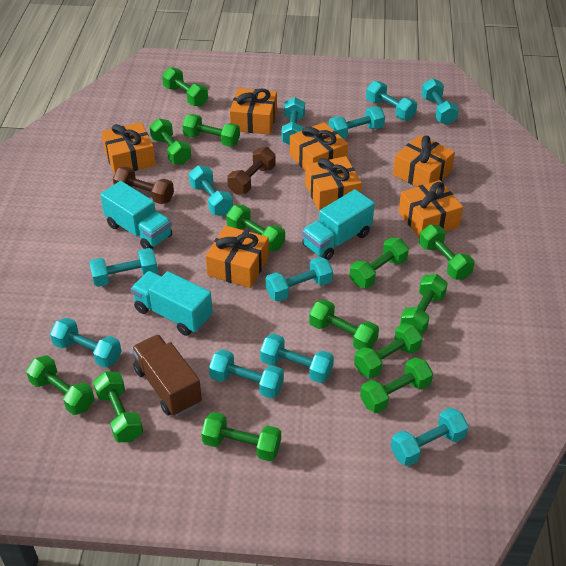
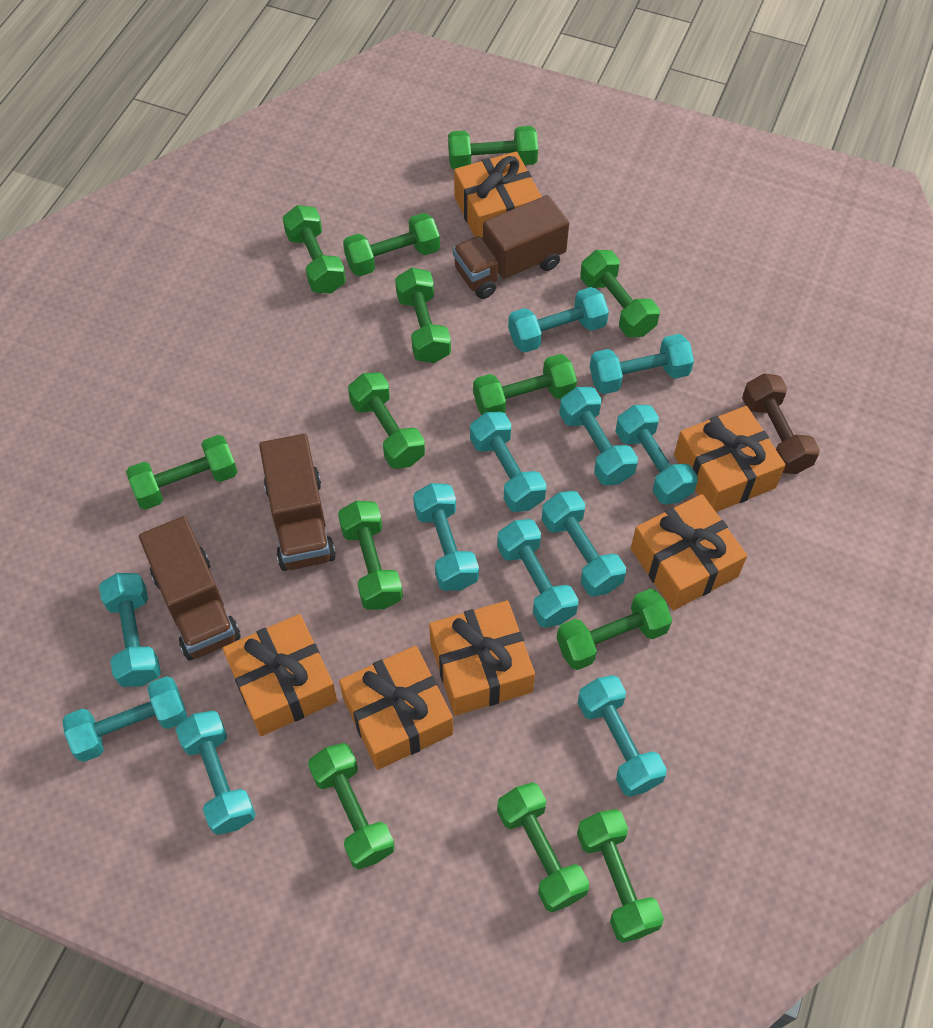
brown dumbbell: 2 -> 1
brown truck: 1 -> 3
orange gift: 7 -> 6
turquoise dumbbell: 11 -> 12
turquoise truck: 3 -> 0

